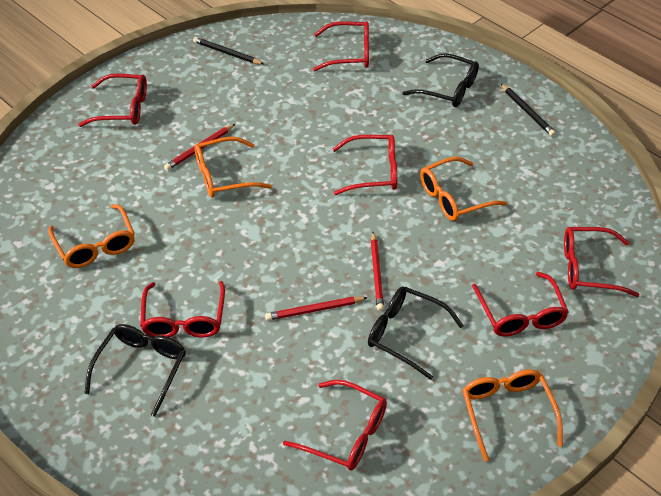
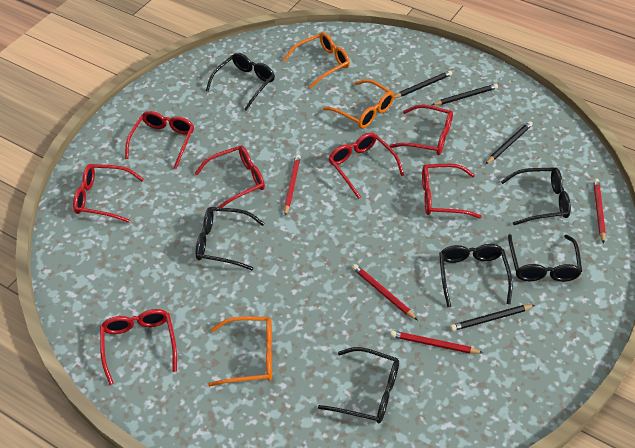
black glasses: 3 -> 6
black pencil: 2 -> 4
orange glasses: 4 -> 3
red pencil: 3 -> 4

